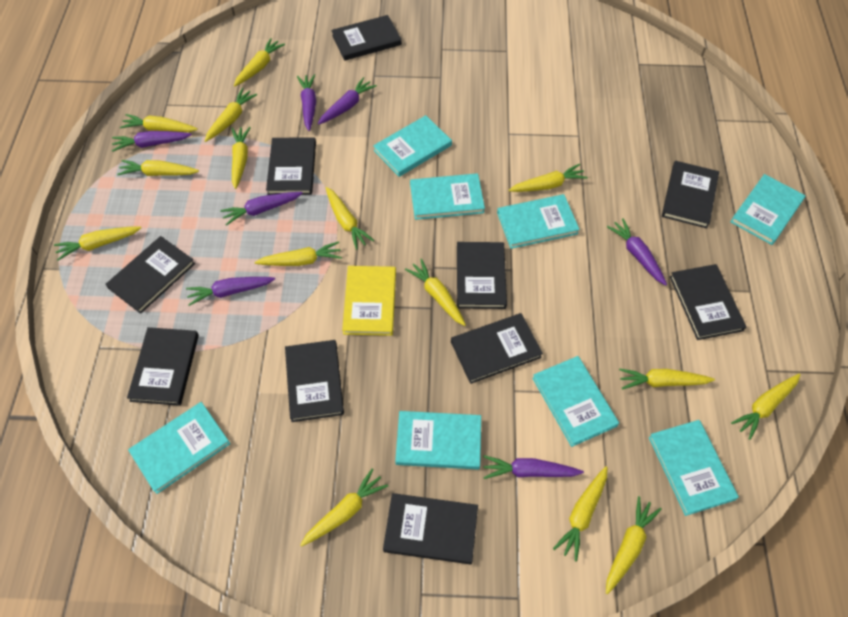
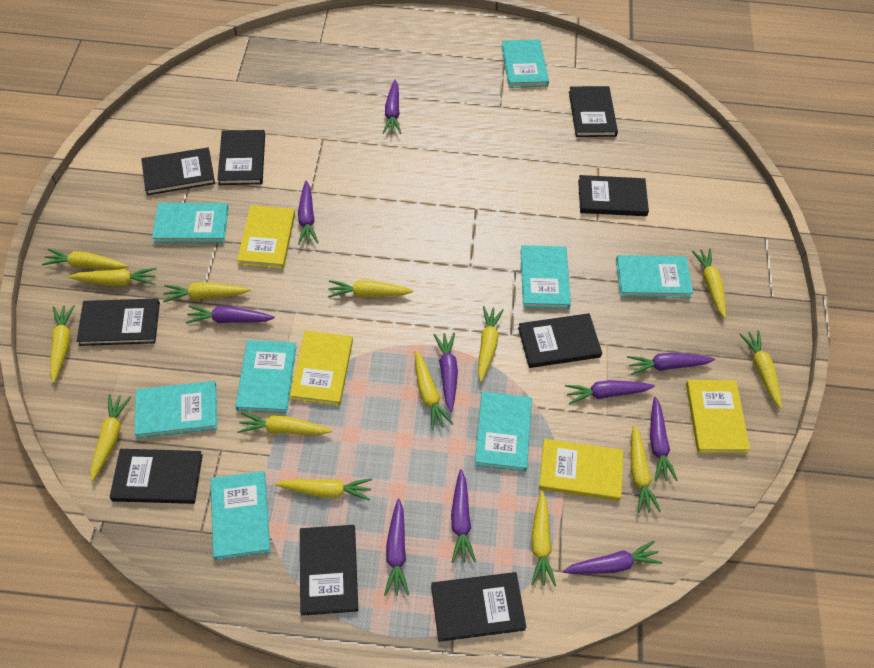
black book: 10 -> 9
purple carrot: 7 -> 10
yellow book: 1 -> 4
yellow carrot: 15 -> 14

